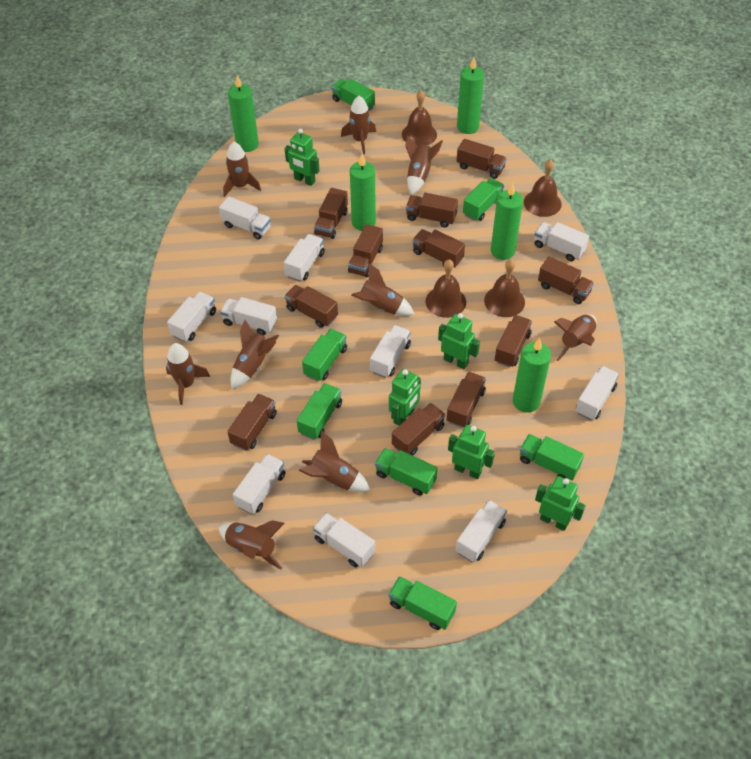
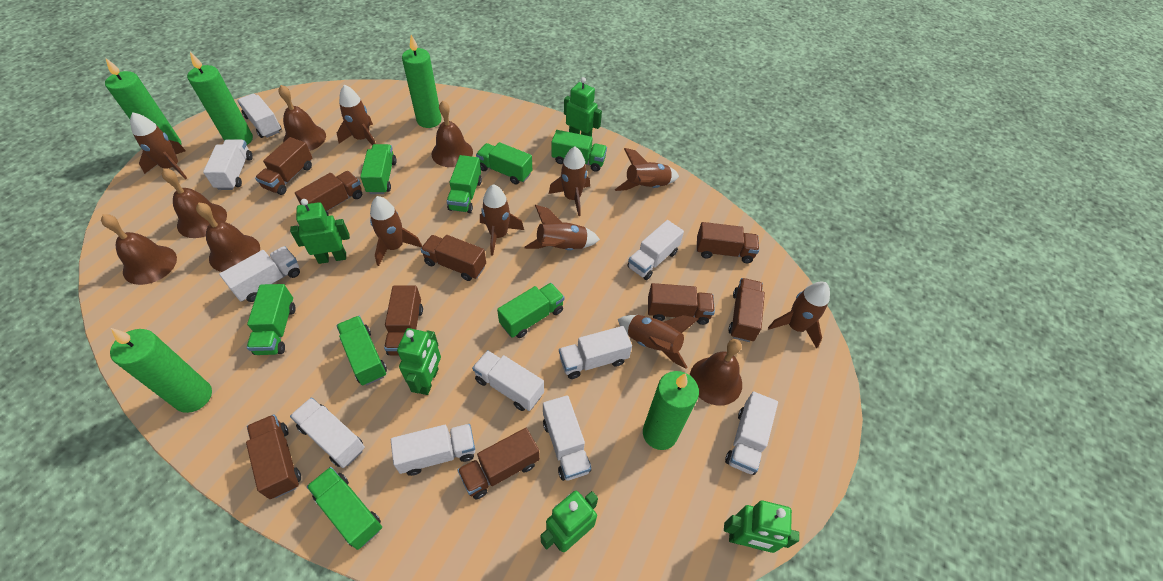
brown bell: 4 -> 6
brown truck: 11 -> 9
green truck: 7 -> 8

